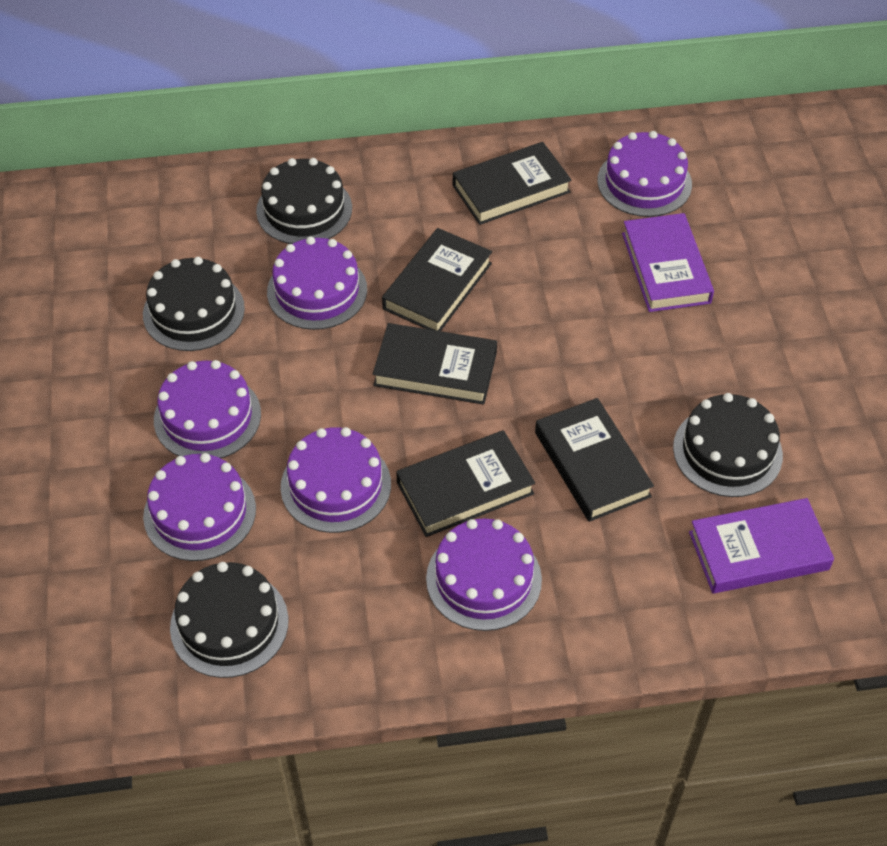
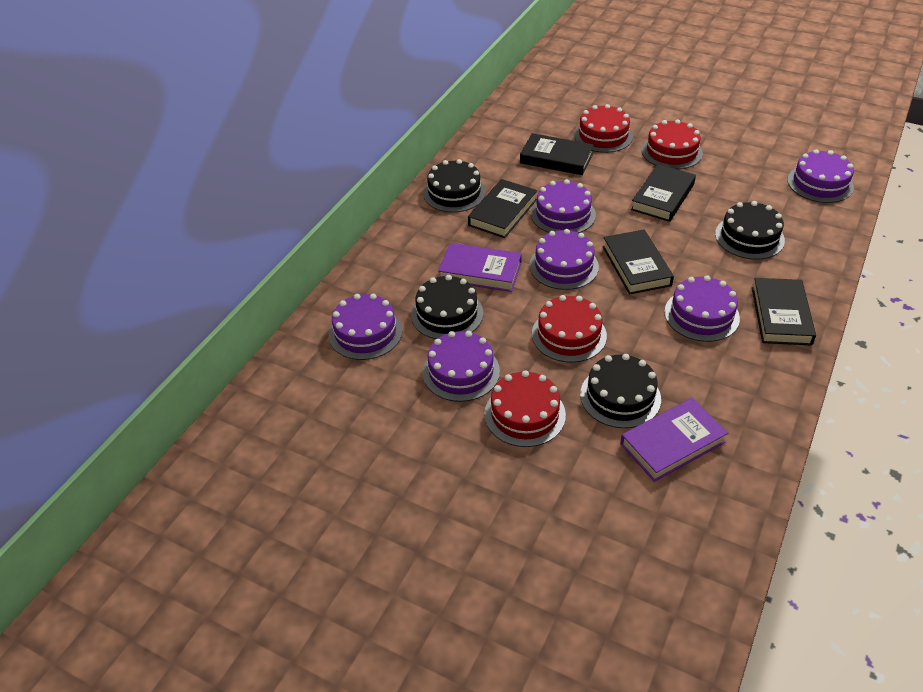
red cake: 0 -> 4

